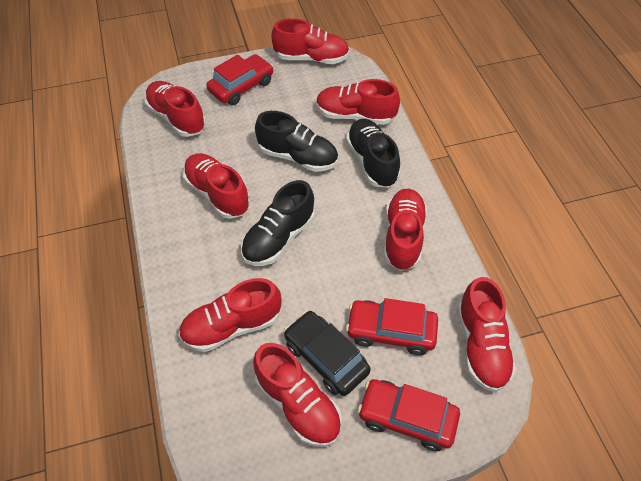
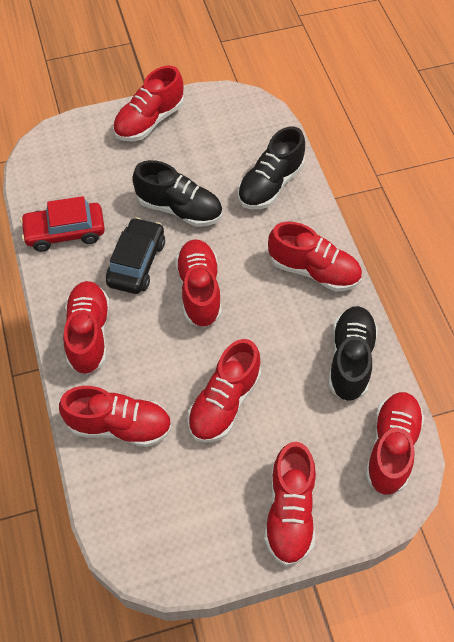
red car: 3 -> 1

